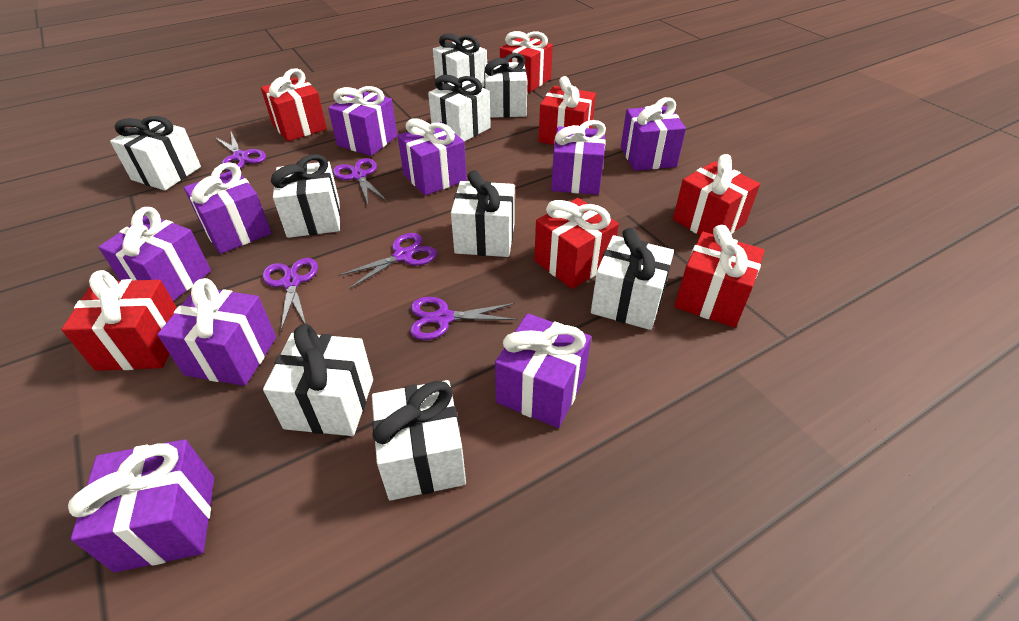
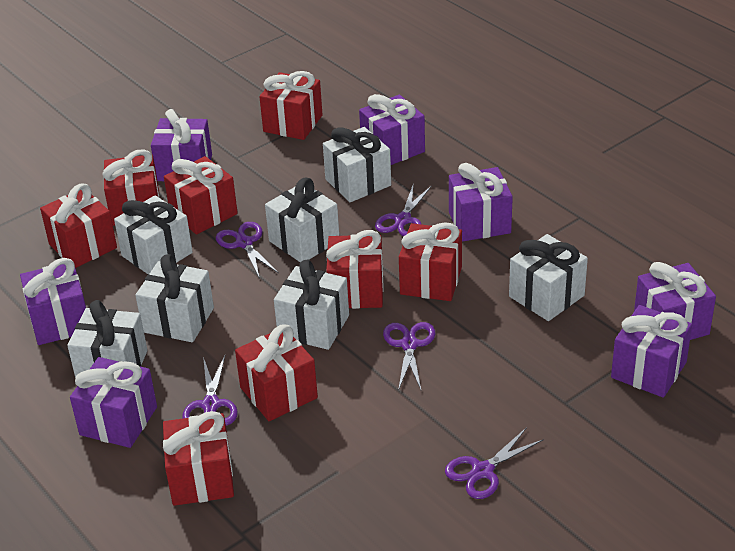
purple gift: 9 -> 7
red gift: 7 -> 8
white gift: 9 -> 7

